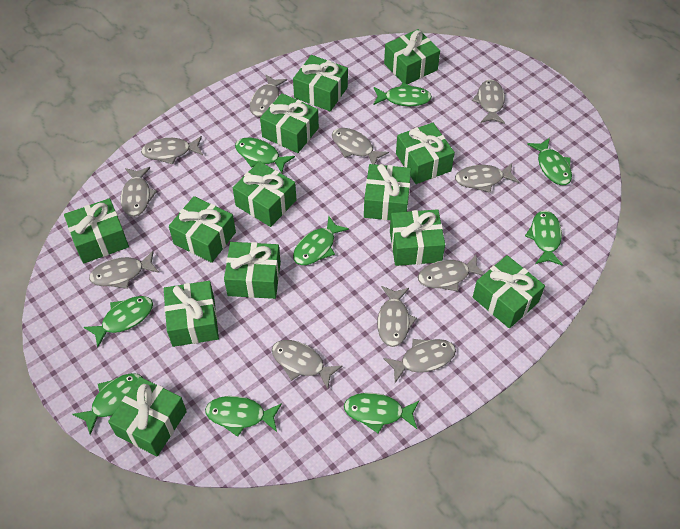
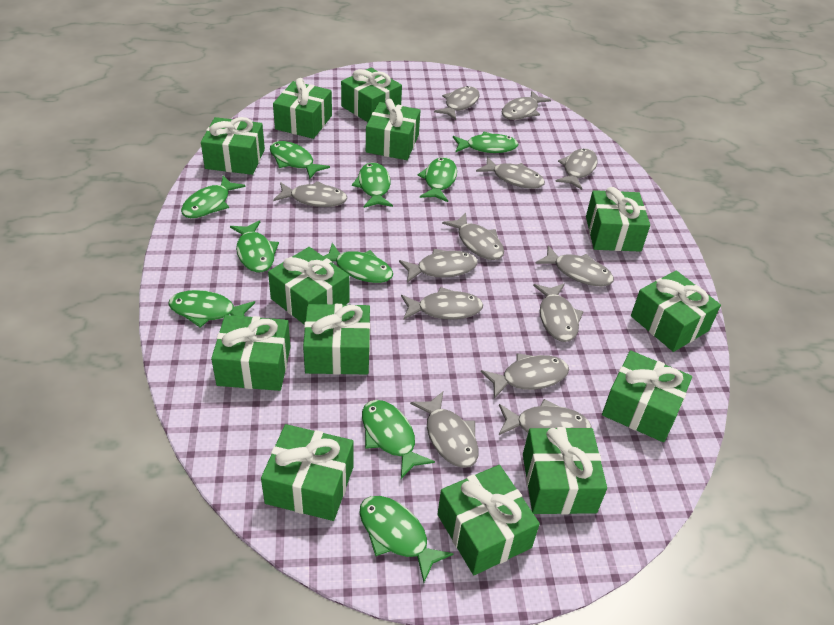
green fish: 9 -> 10
grey fish: 11 -> 13

